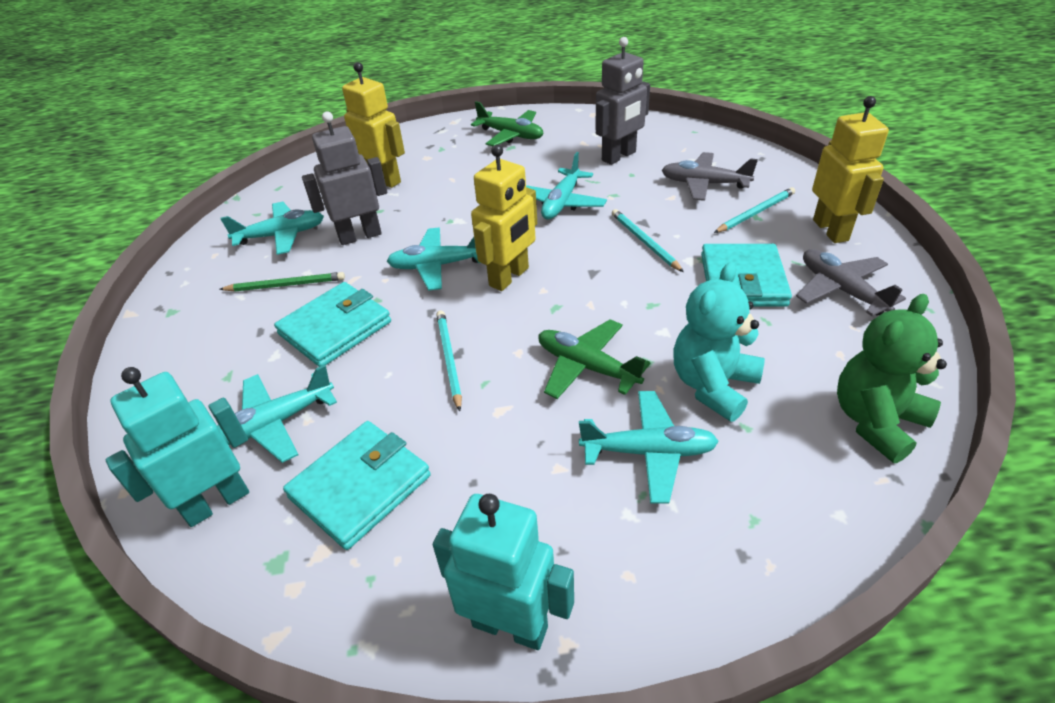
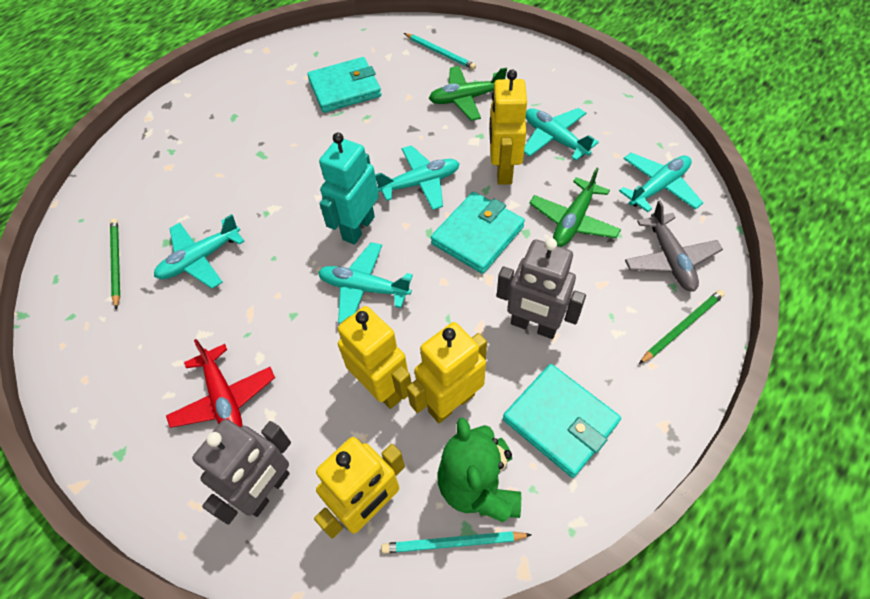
green pencil: 1 -> 2
grey plane: 2 -> 1
red plane: 0 -> 1
turquoise pencil: 3 -> 2
turquoise robot: 2 -> 1
turquoise teddy bear: 1 -> 0
yellow robot: 3 -> 4

